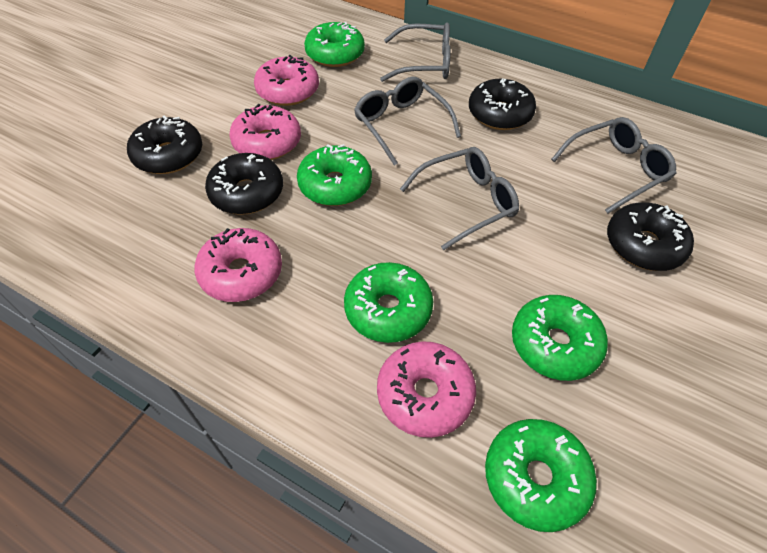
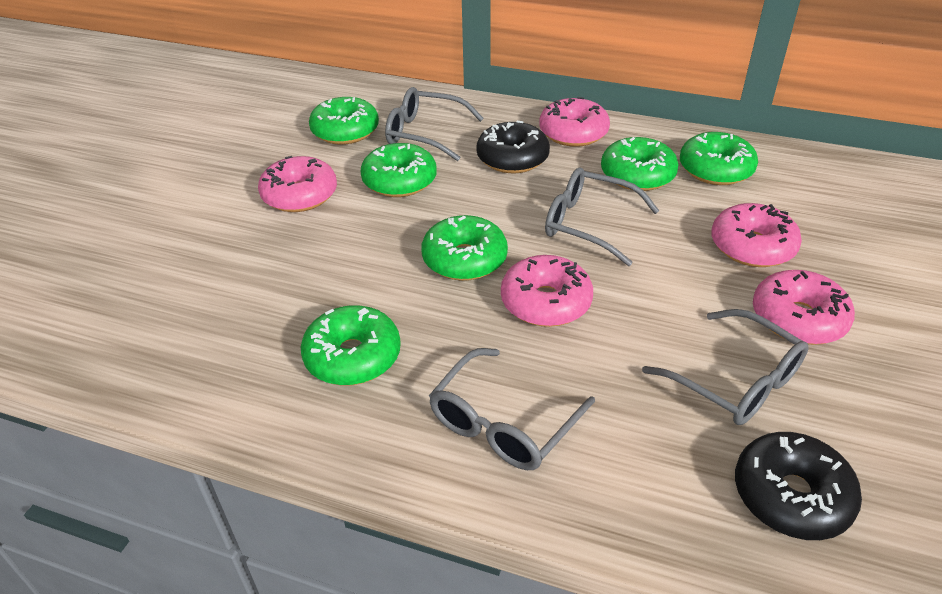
black donut: 4 -> 2
green donut: 5 -> 6
pink donut: 4 -> 5

